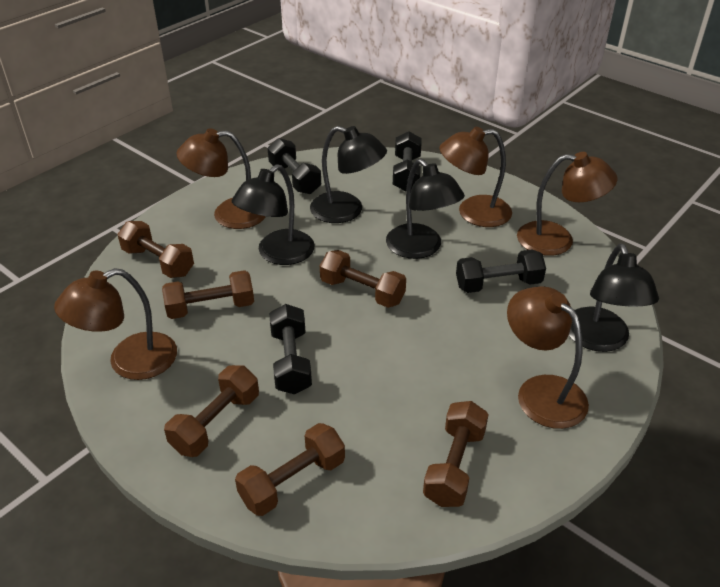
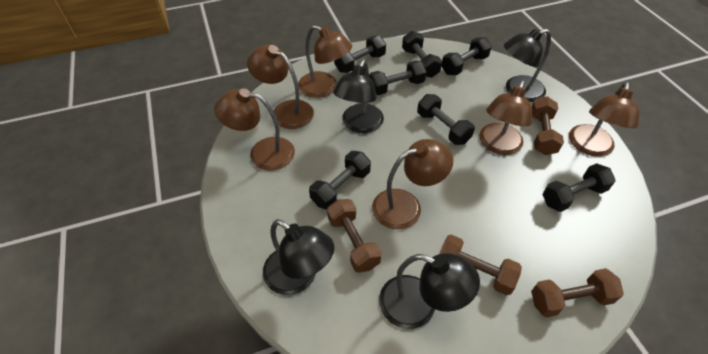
black dumbbell: 4 -> 7
brown dumbbell: 6 -> 4
brown lamp: 5 -> 6

